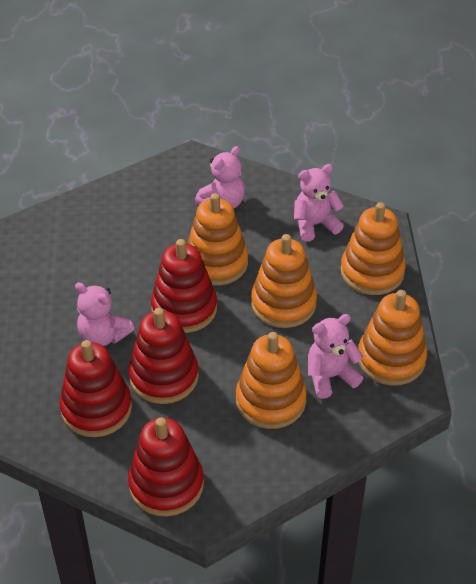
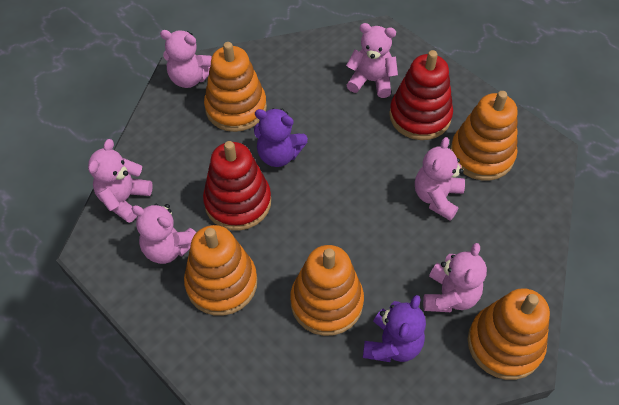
pink teddy bear: 4 -> 6
purple teddy bear: 0 -> 2
red stacking toy: 4 -> 2

